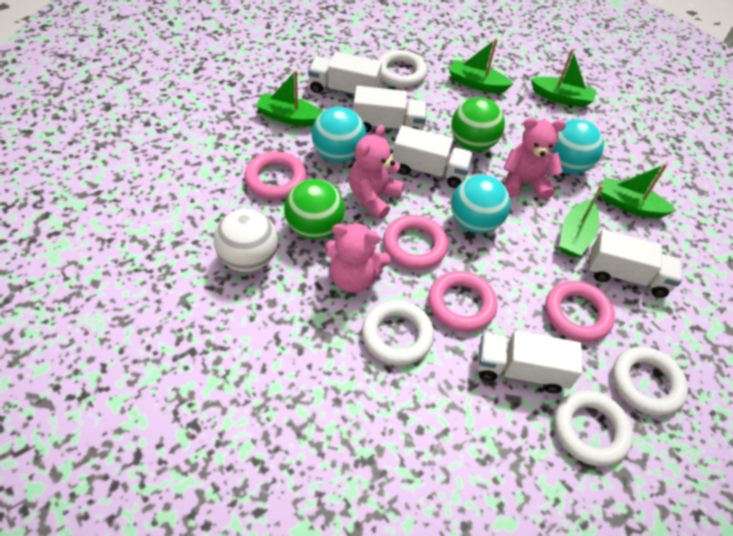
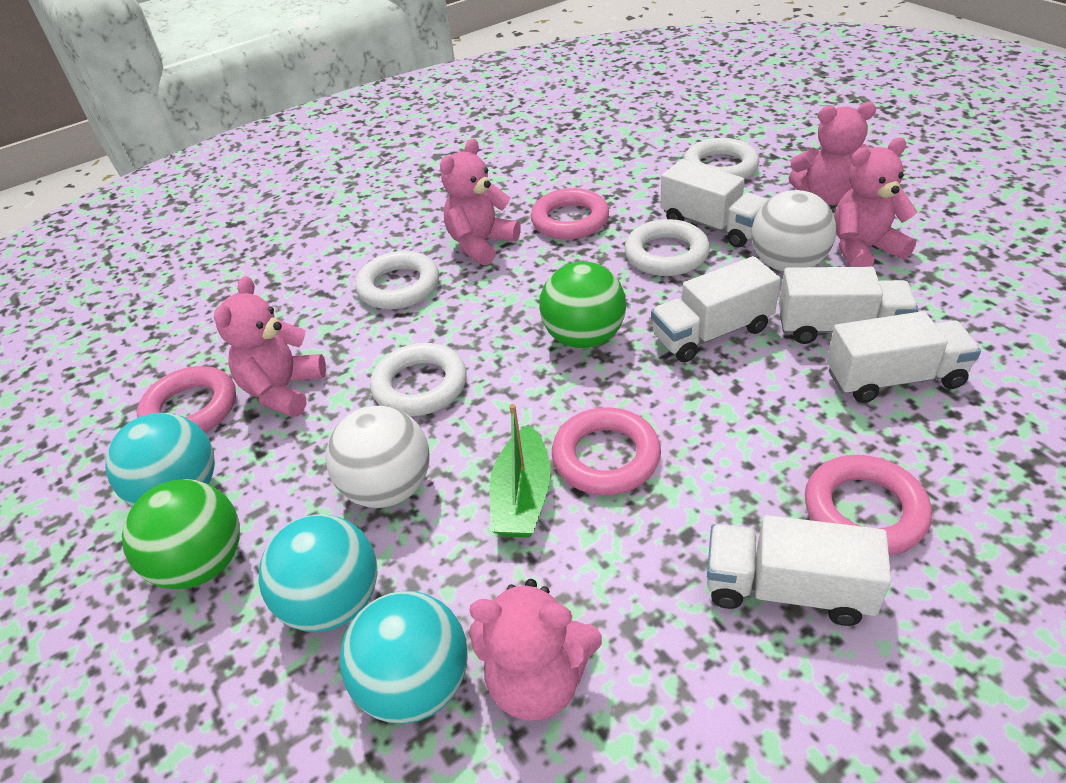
green boat: 5 -> 1
pink teddy bear: 3 -> 5
white ball: 1 -> 2

